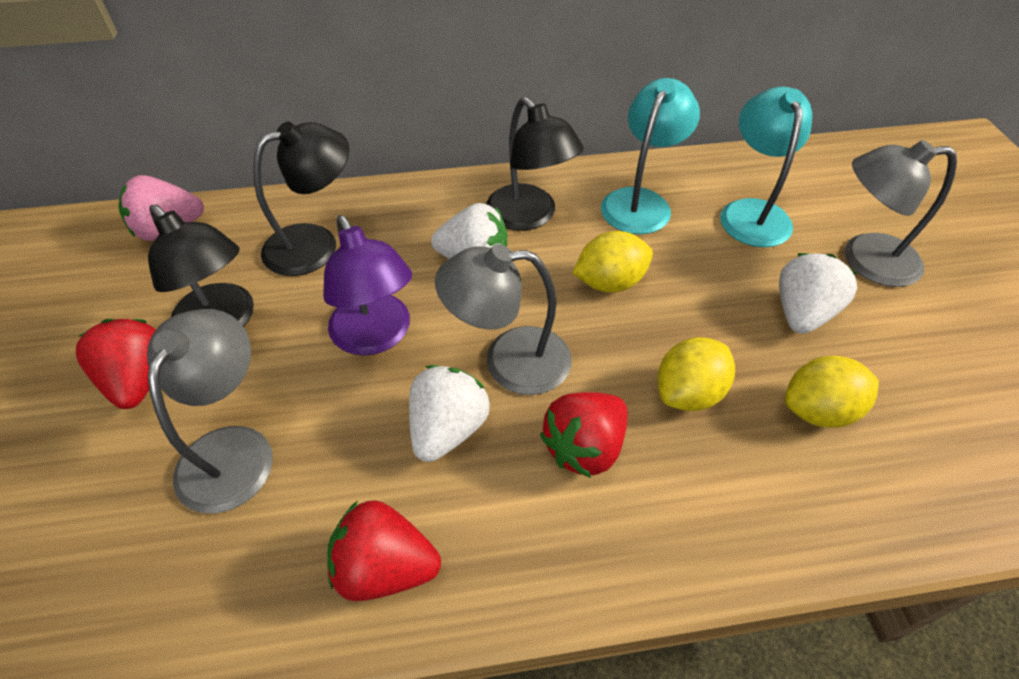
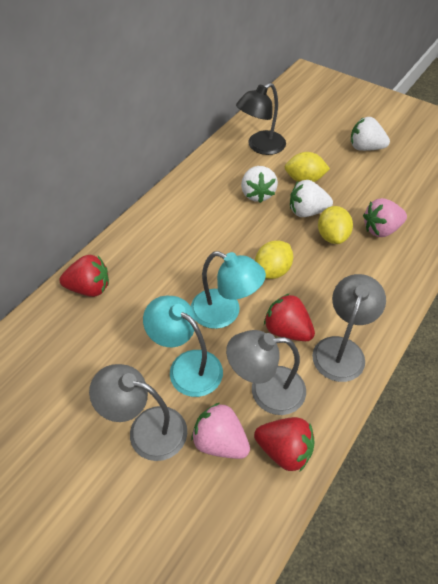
black lamp: 3 -> 1
pink strawberry: 1 -> 2
purple lamp: 1 -> 0

